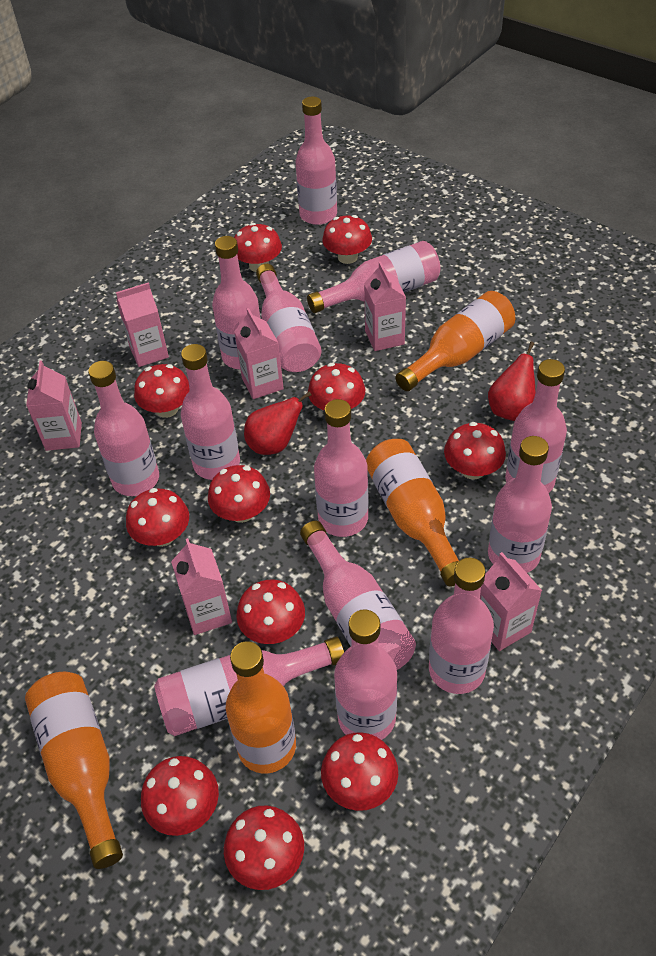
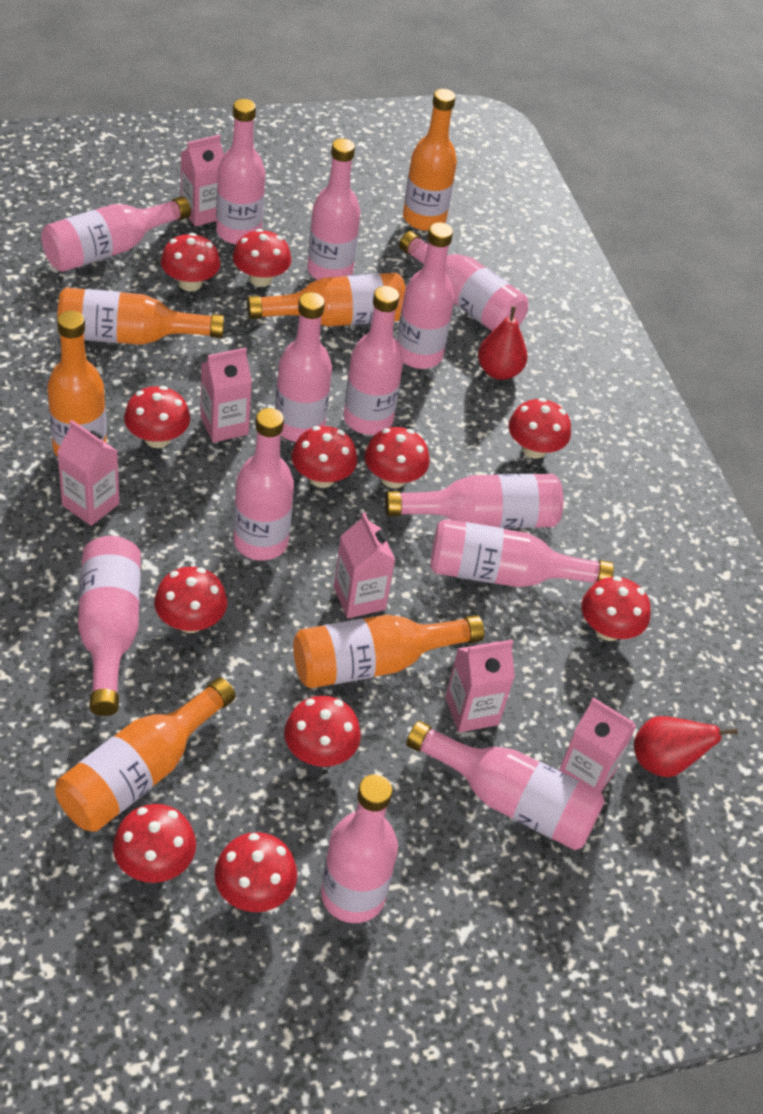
orange bottle: 4 -> 6

